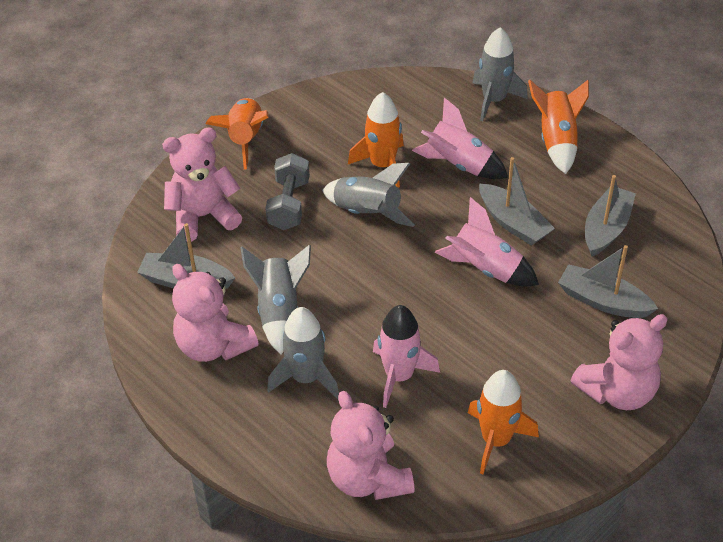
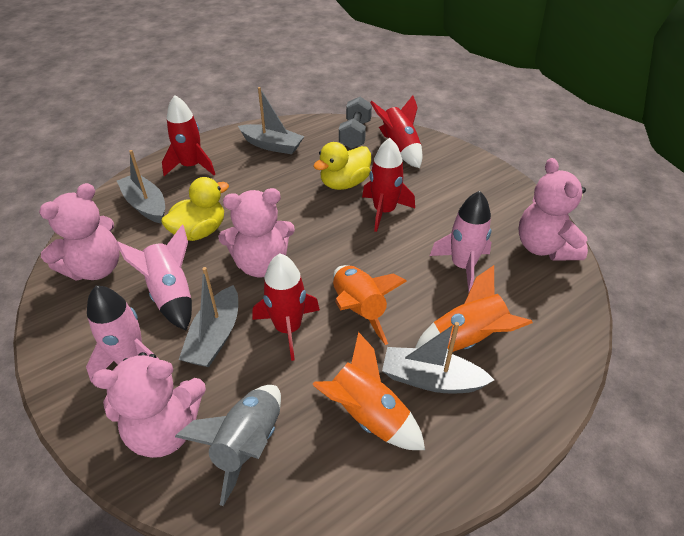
grey rocket: 4 -> 1
orange rocket: 4 -> 3
red rocket: 0 -> 4
yellow duck: 0 -> 2

